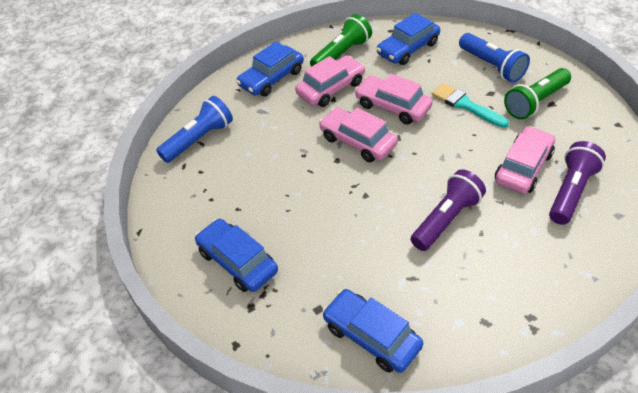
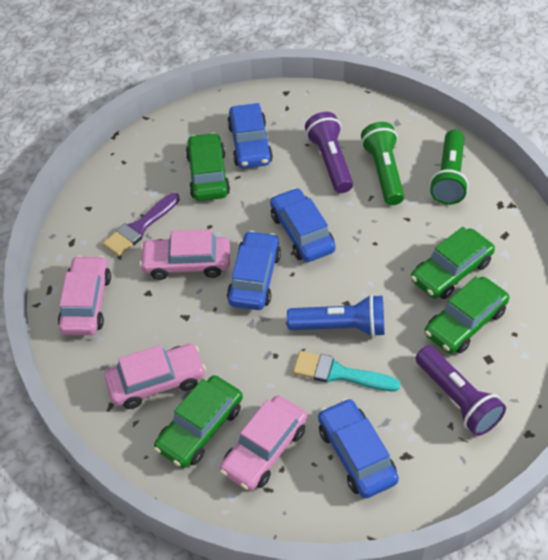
blue flashlight: 2 -> 1
green car: 0 -> 4
purple brush: 0 -> 1

